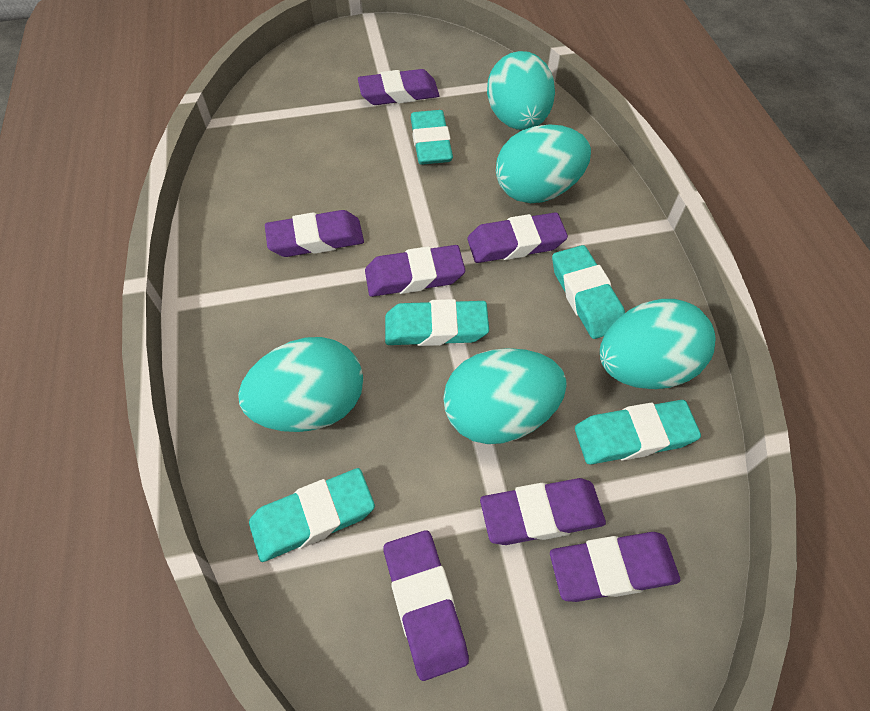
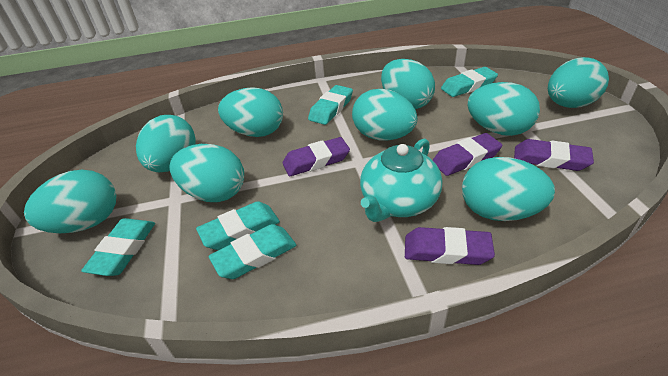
purple eraser: 7 -> 4
turquoise egg: 5 -> 9
turquoise teapot: 0 -> 1

